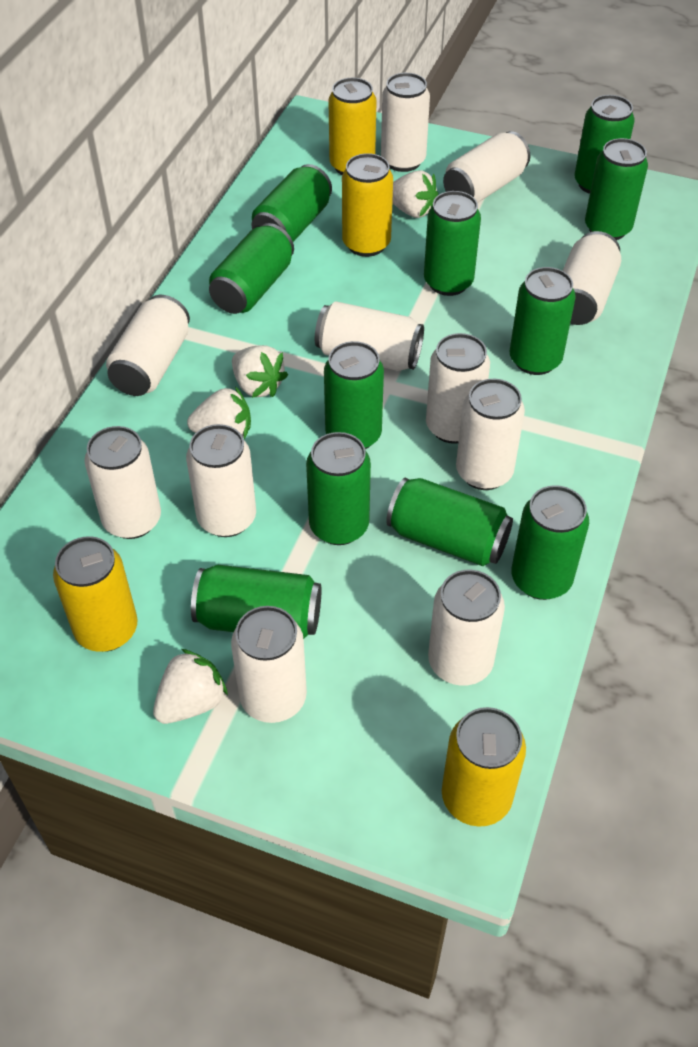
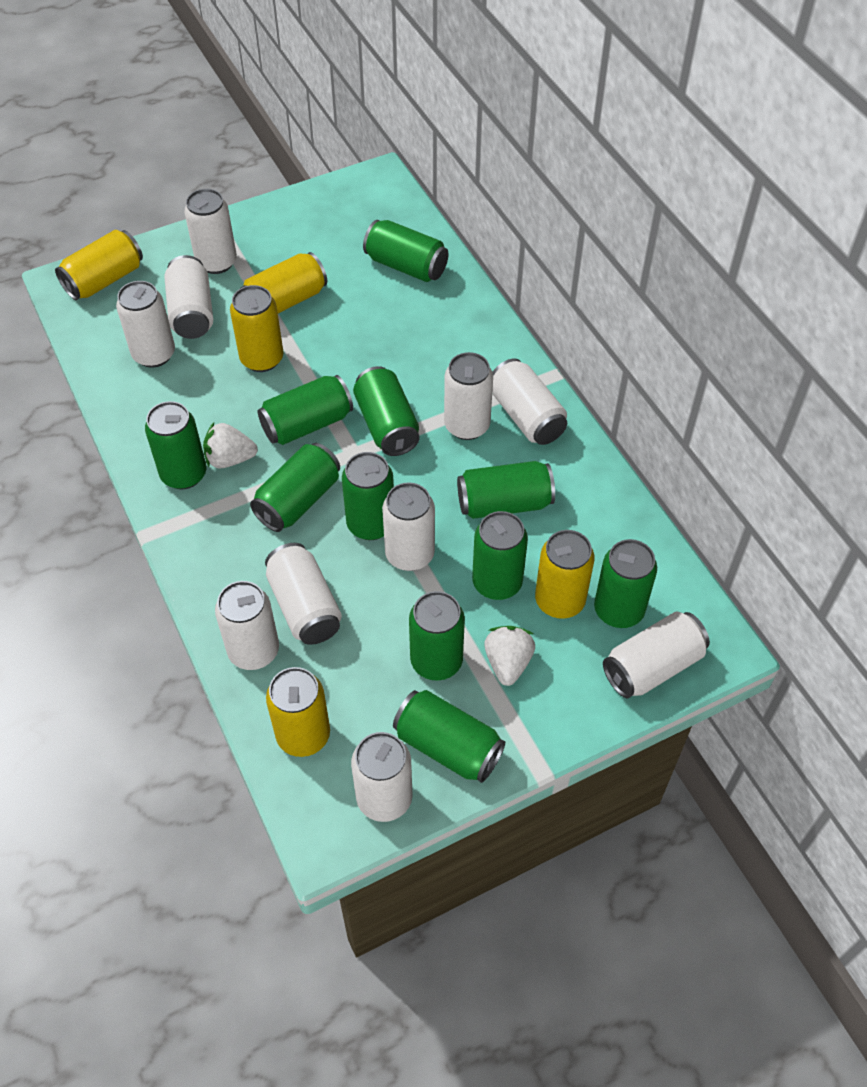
white can: 11 -> 10
white strawberry: 4 -> 2
yellow can: 4 -> 5

